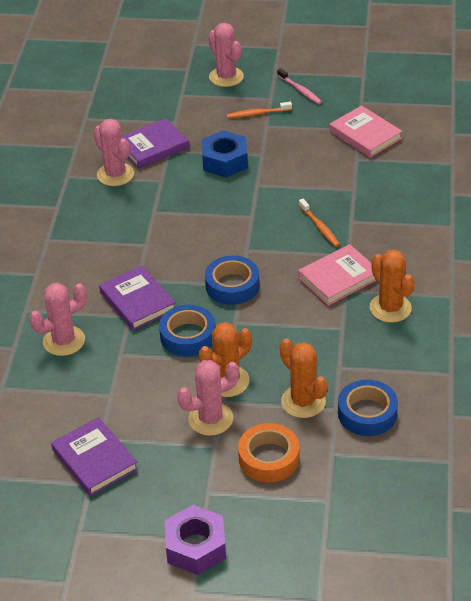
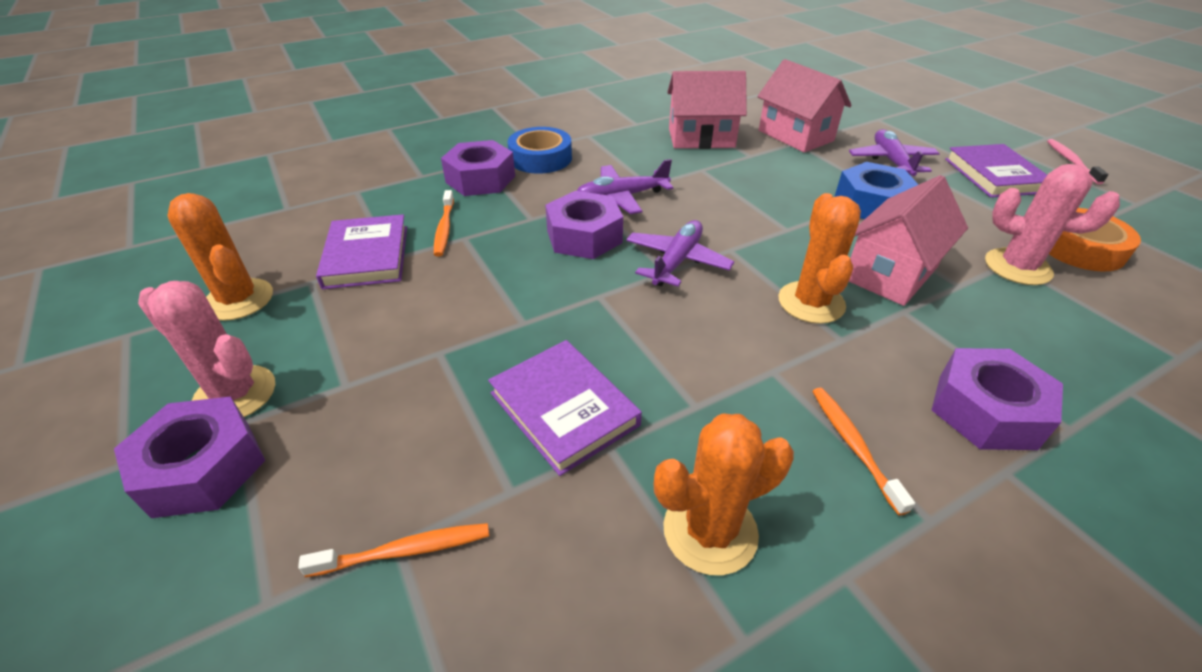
blue tape: 3 -> 1
orange toothbrush: 2 -> 3
pink book: 2 -> 0
pink cactus: 4 -> 2
pink house: 0 -> 3
purple nut: 1 -> 4
purple plane: 0 -> 3

